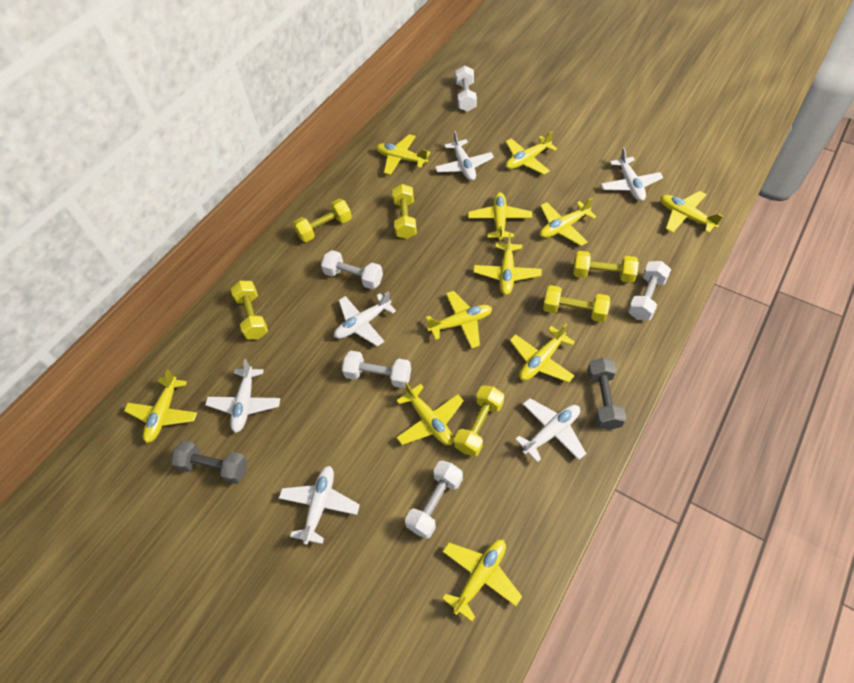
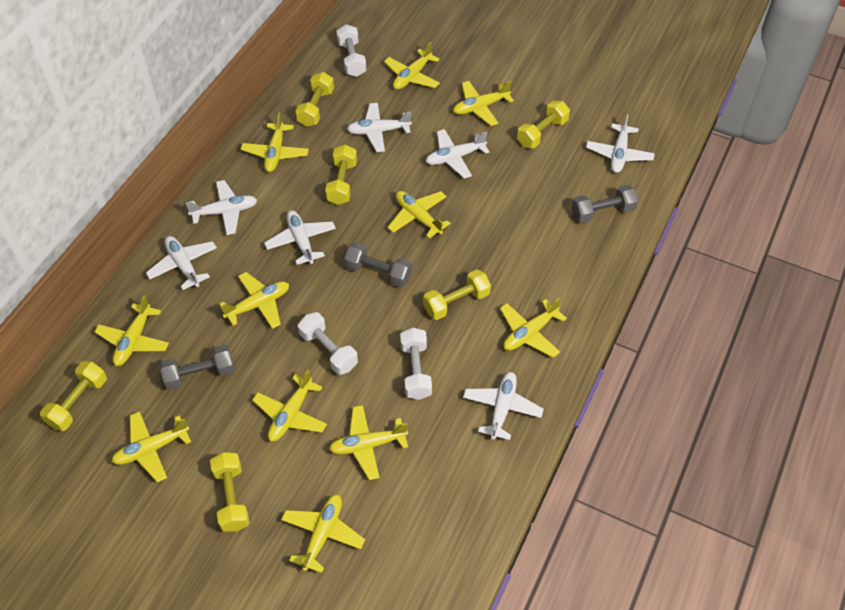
grey dumbbell: 2 -> 3
white dumbbell: 5 -> 3
white plane: 6 -> 7

